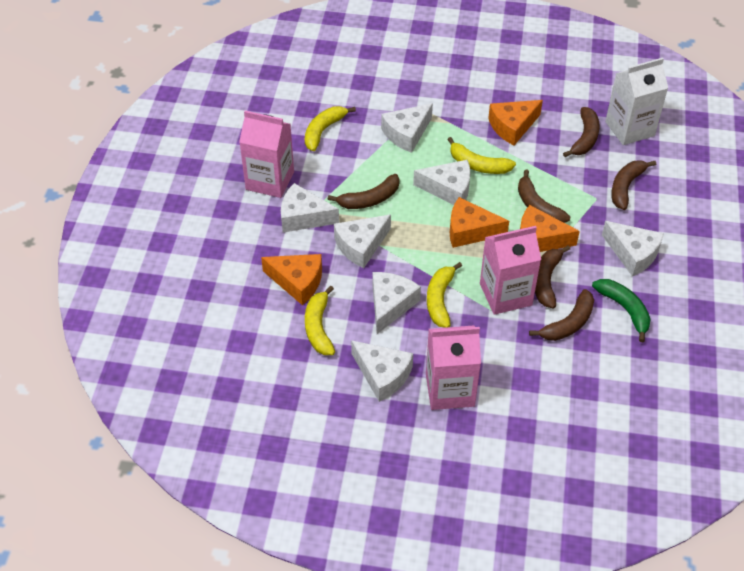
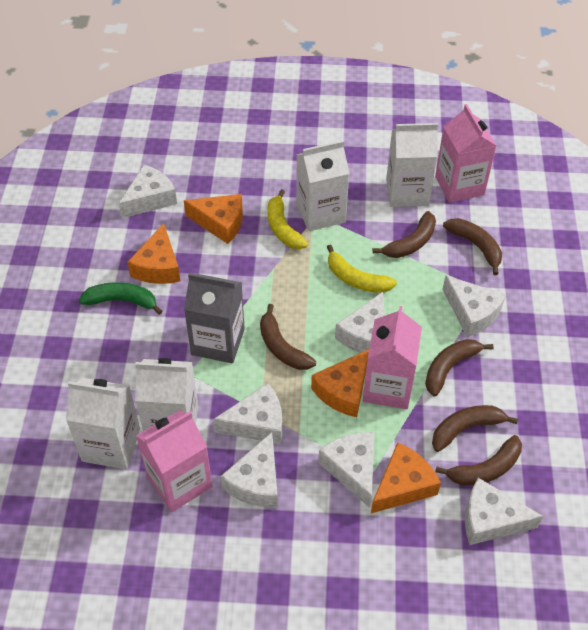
grey carton: 0 -> 1
white carton: 1 -> 4
yellow banana: 4 -> 2

